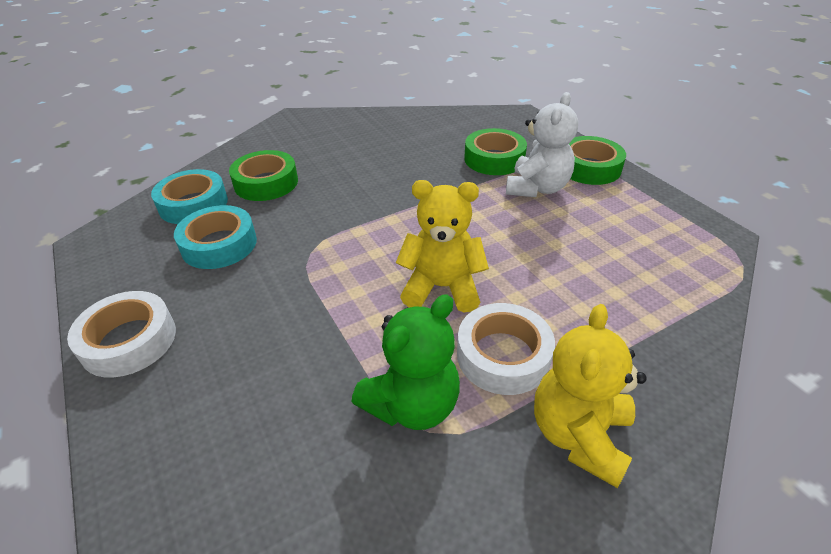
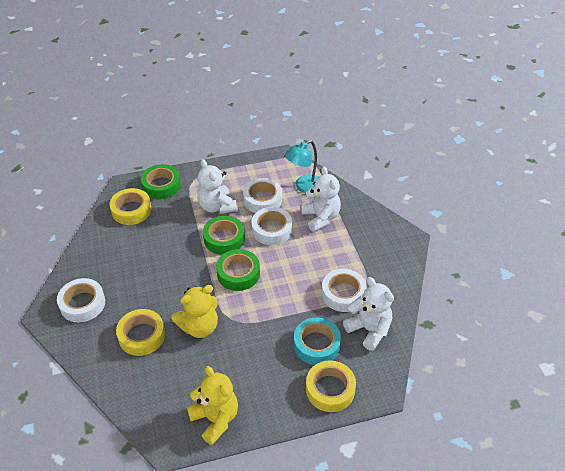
green teddy bear: 1 -> 0
turquoise lamp: 0 -> 1
turquoise tape: 2 -> 1
white tape: 2 -> 4
white teddy bear: 1 -> 3
yellow tape: 0 -> 3

